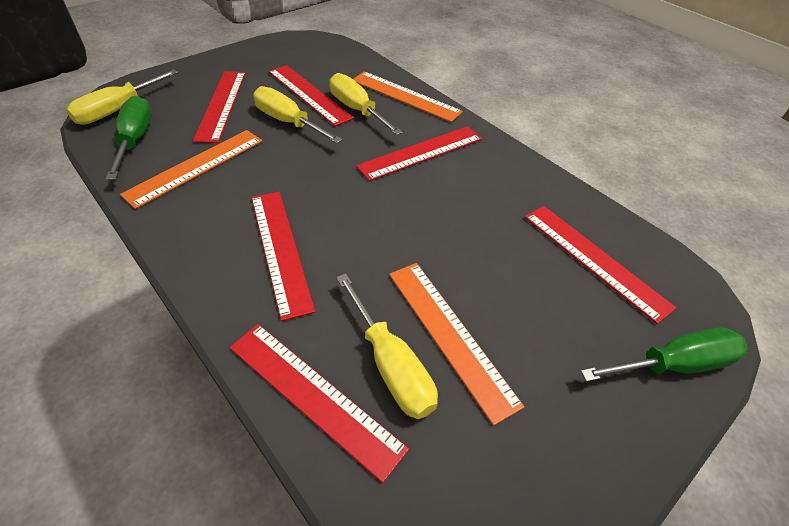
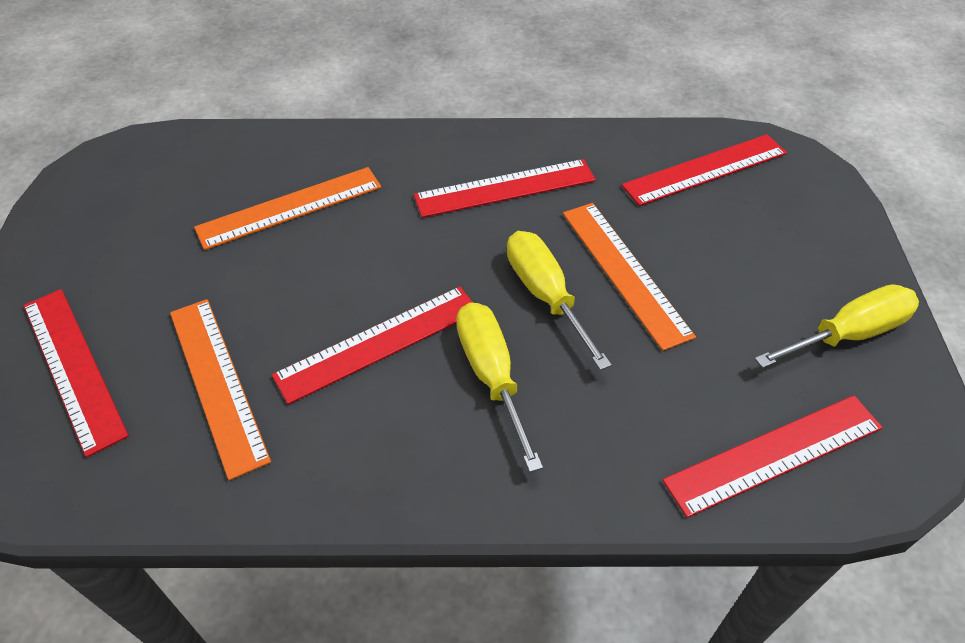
green screwdriver: 2 -> 0
red ruler: 6 -> 5
yellow screwdriver: 4 -> 3

